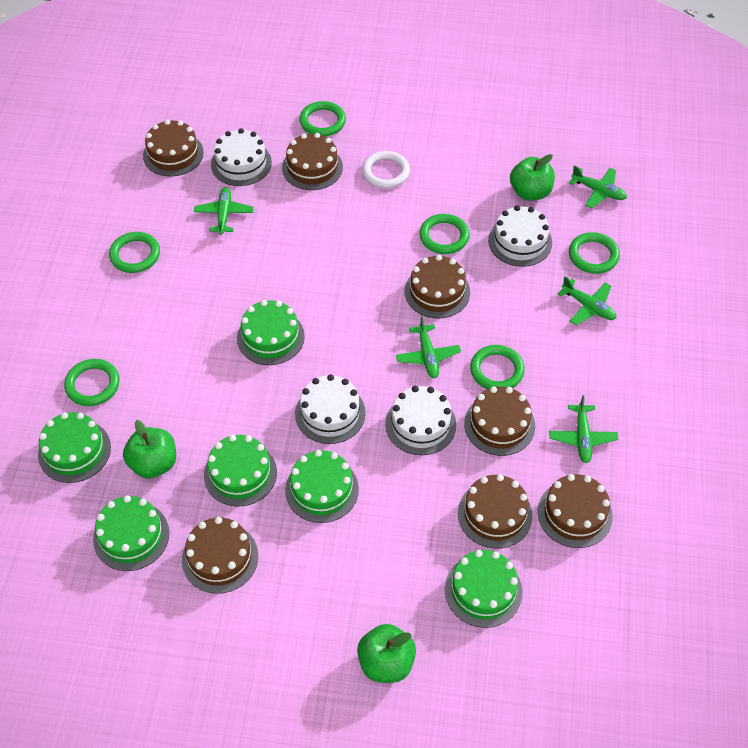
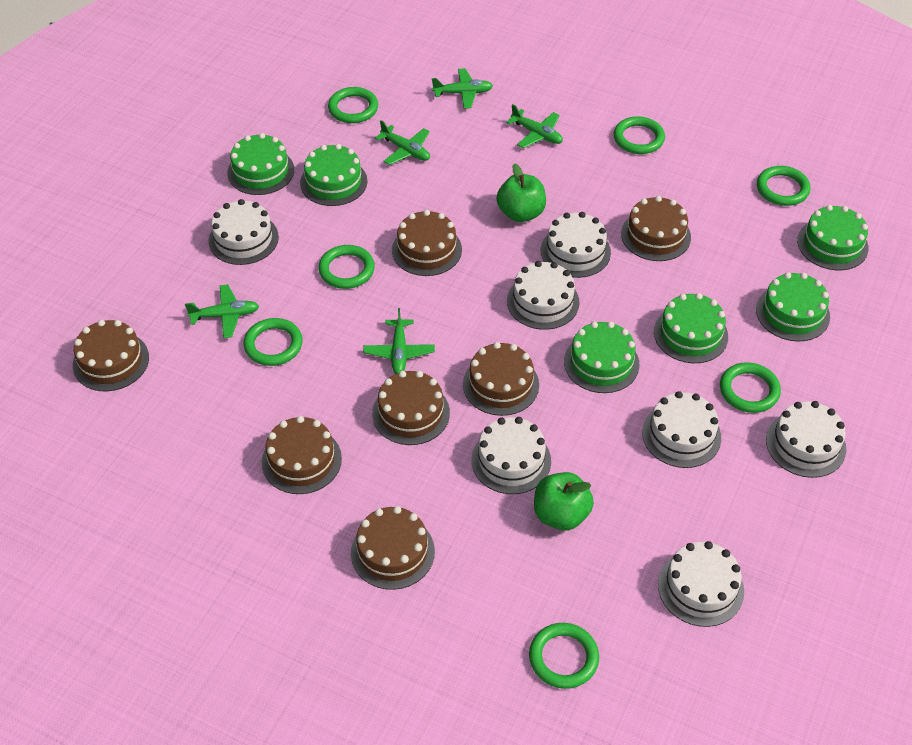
green apple: 3 -> 2
green ring: 6 -> 7
white cake: 4 -> 7
white ring: 1 -> 0

